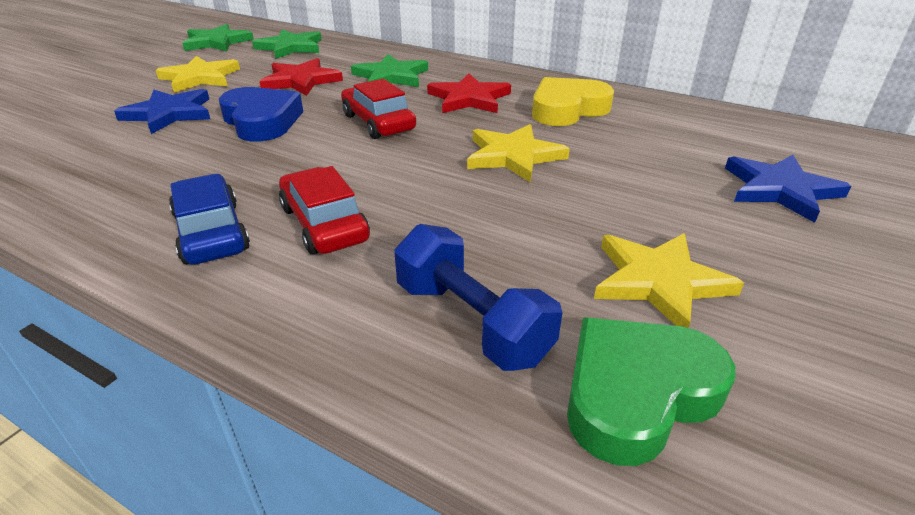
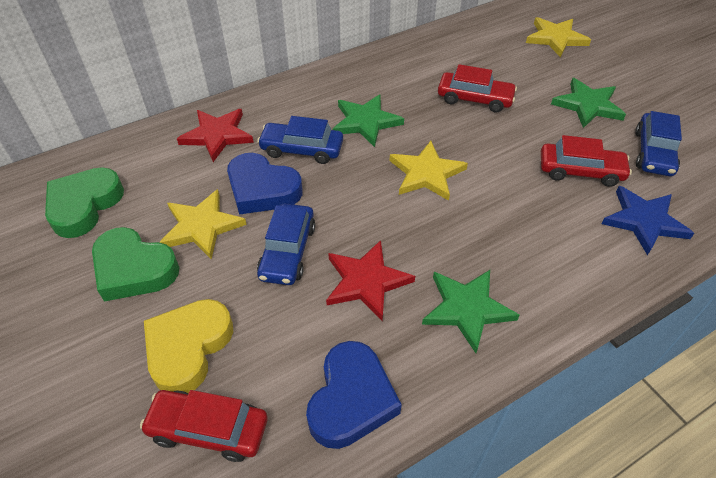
blue car: 1 -> 3
blue dumbbell: 1 -> 0
blue heart: 1 -> 2
blue star: 2 -> 1
green heart: 1 -> 2
red car: 2 -> 3

